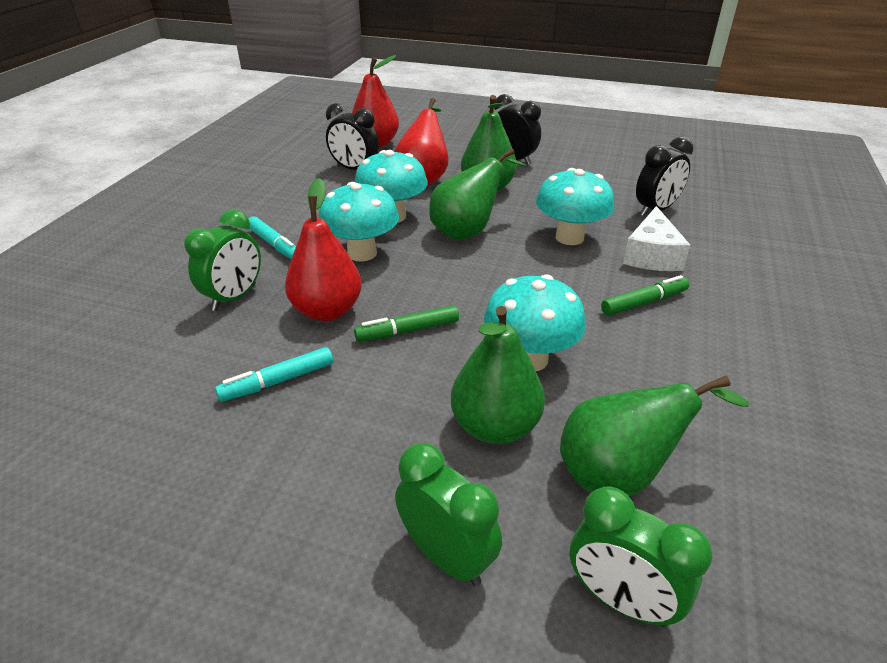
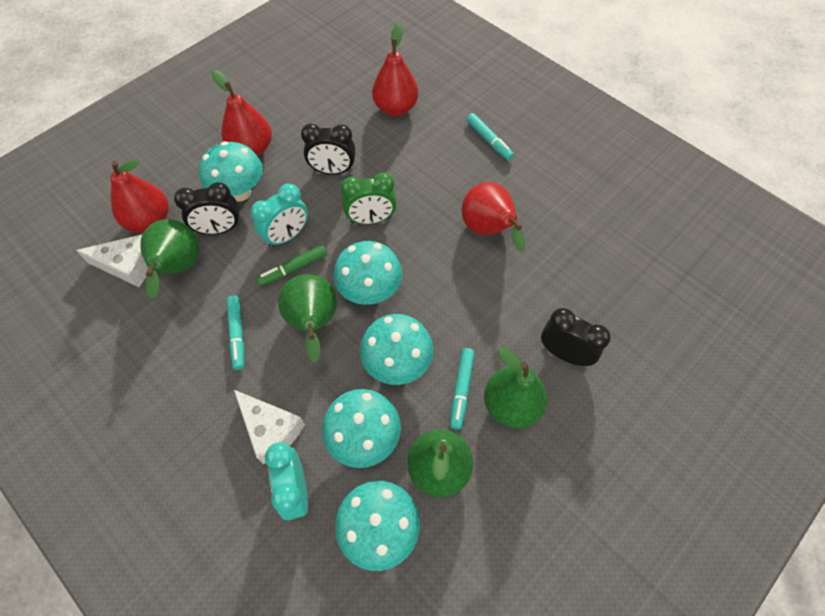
green clock: 3 -> 1
green marker: 2 -> 1
red pear: 3 -> 4
turquoise clock: 0 -> 2
turquoise marker: 2 -> 3
turquoise mushroom: 4 -> 5
white cheese: 1 -> 2

